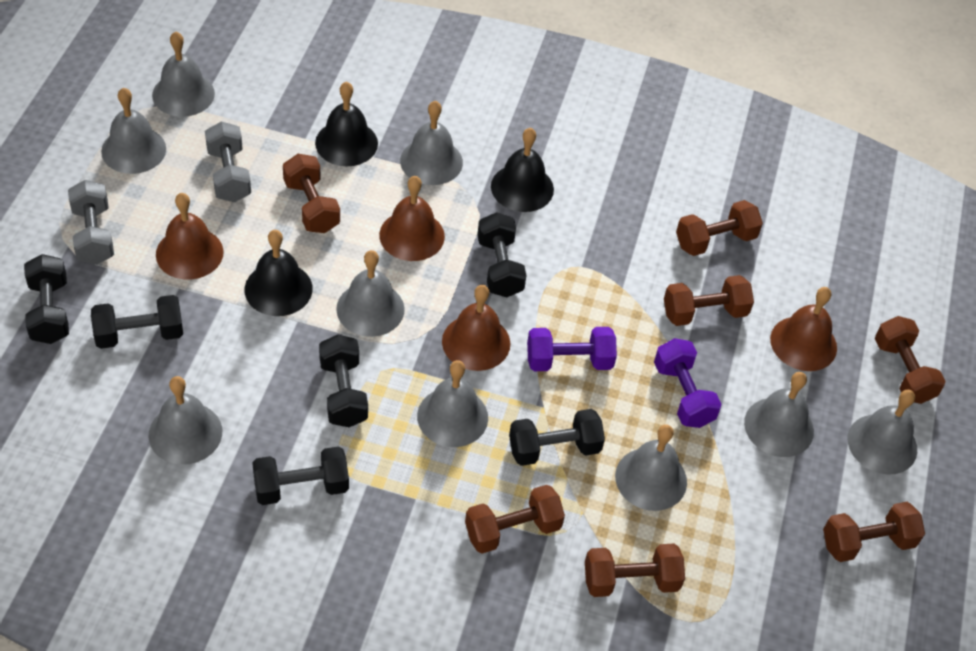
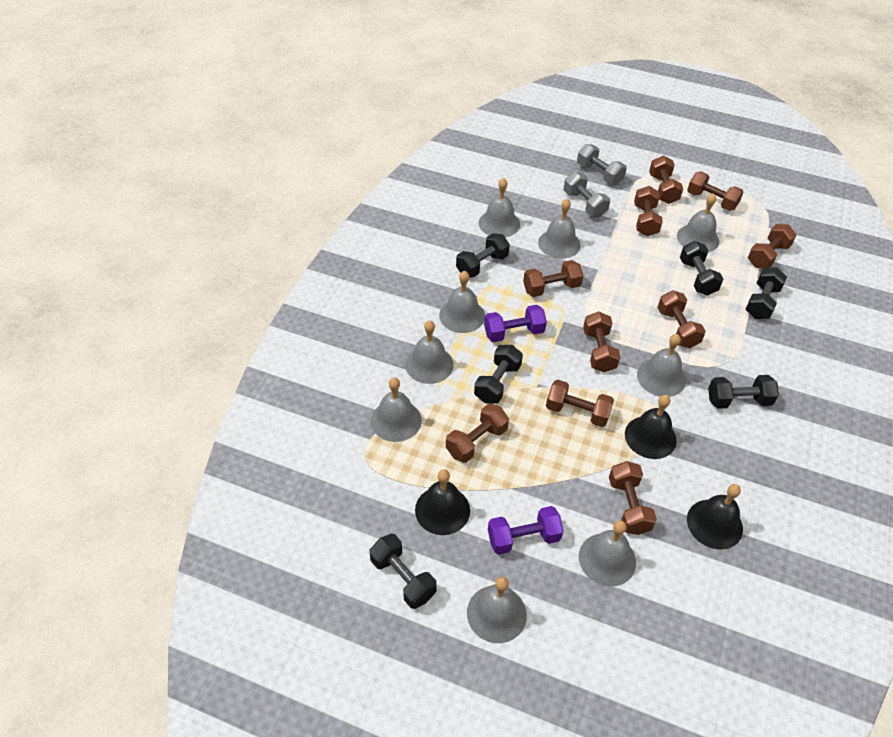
brown bell: 4 -> 0
brown dumbbell: 7 -> 10

